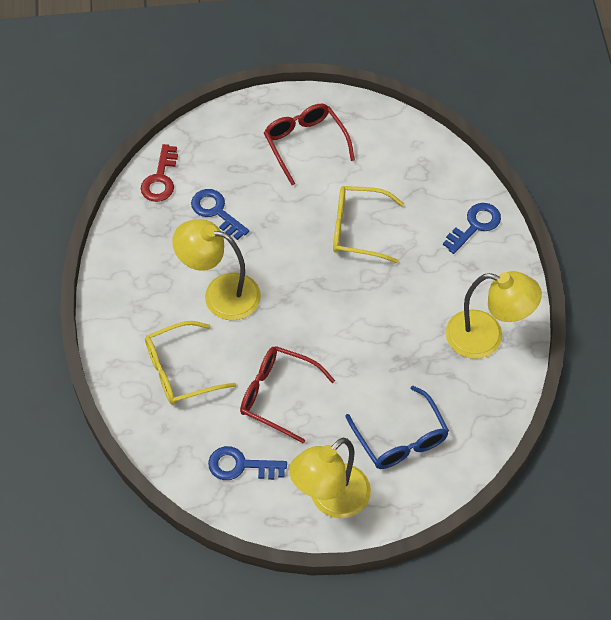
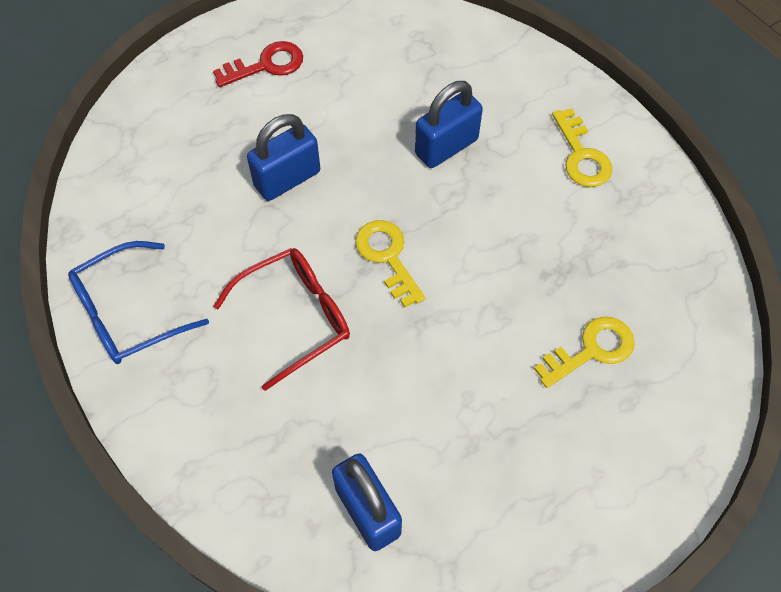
blue key: 3 -> 0
blue padlock: 0 -> 3
red glasses: 2 -> 1
yellow glasses: 2 -> 0
yellow key: 0 -> 3
yellow lamp: 3 -> 0

